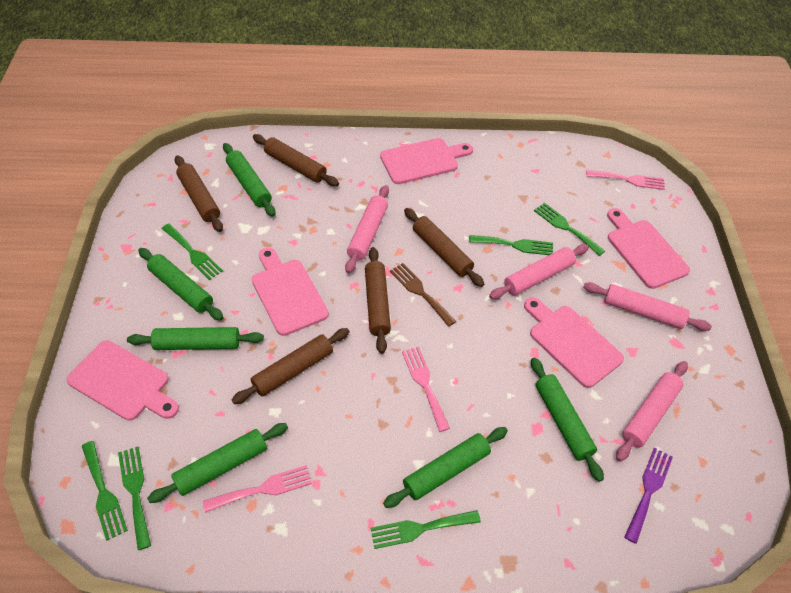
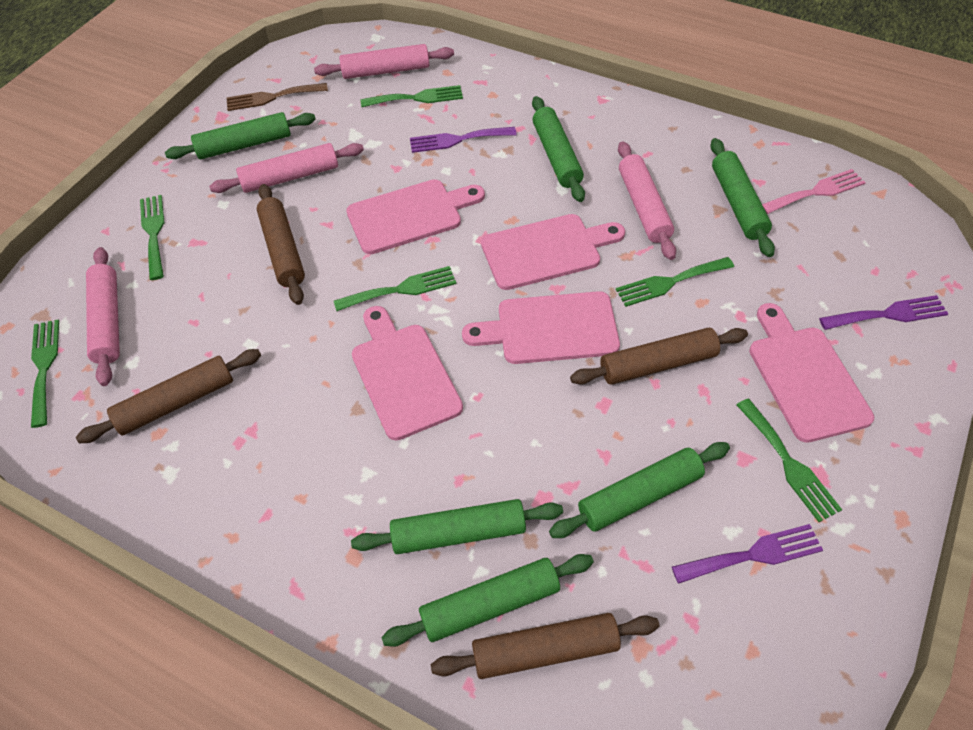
brown rolling pin: 5 -> 4
pink fork: 3 -> 1
purple fork: 1 -> 3

